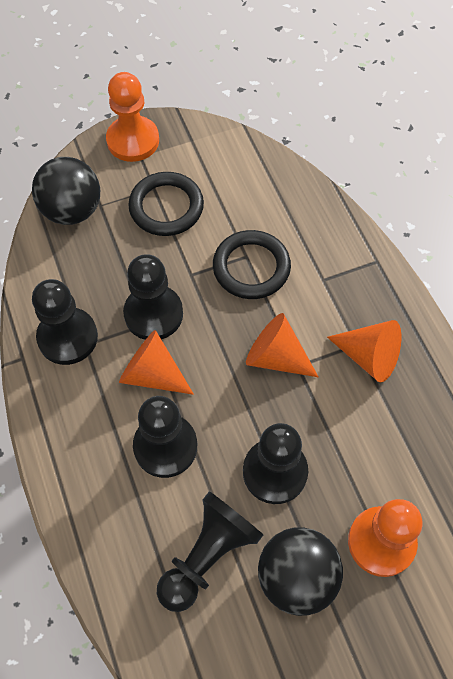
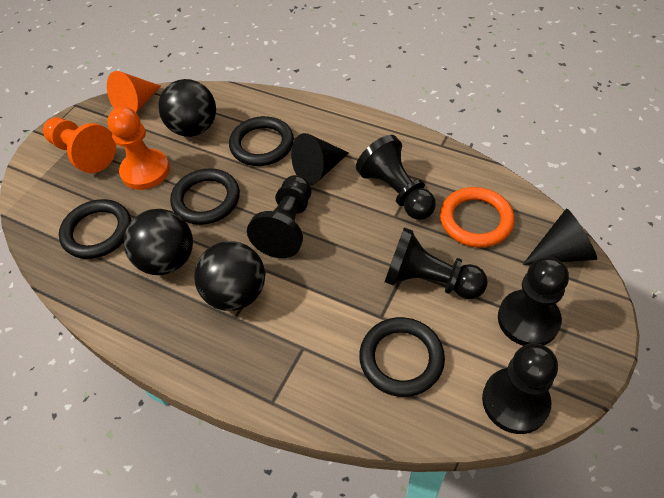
black ball: 2 -> 3
black cone: 0 -> 2
black ring: 2 -> 4
orange cone: 3 -> 1
orange ring: 0 -> 1

